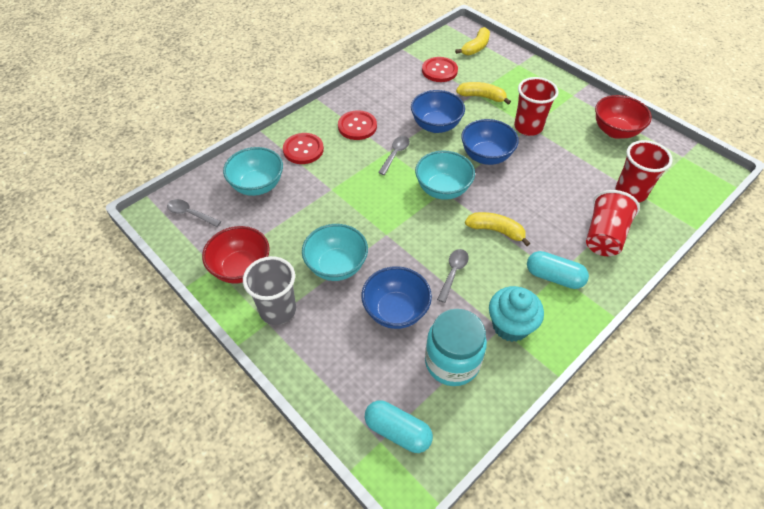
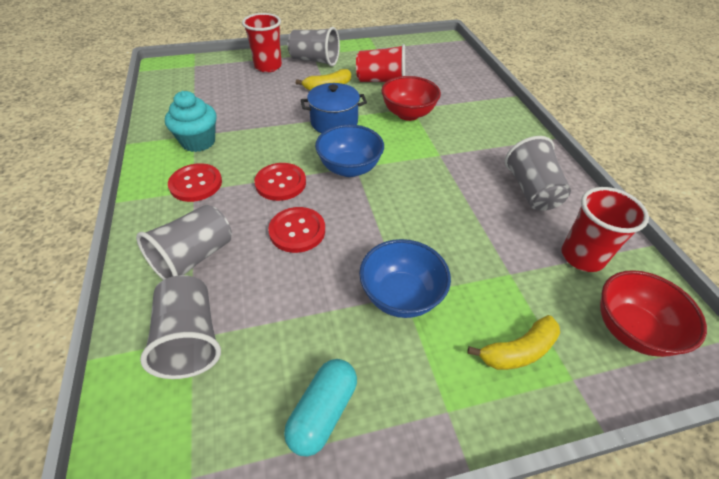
blue bowl: 3 -> 2
blue pot: 0 -> 1
grey cup: 1 -> 4
grey spoon: 3 -> 0
turquoise bowl: 3 -> 0
turquoise capsule: 2 -> 1
turquoise jar: 1 -> 0
yellow banana: 3 -> 2

